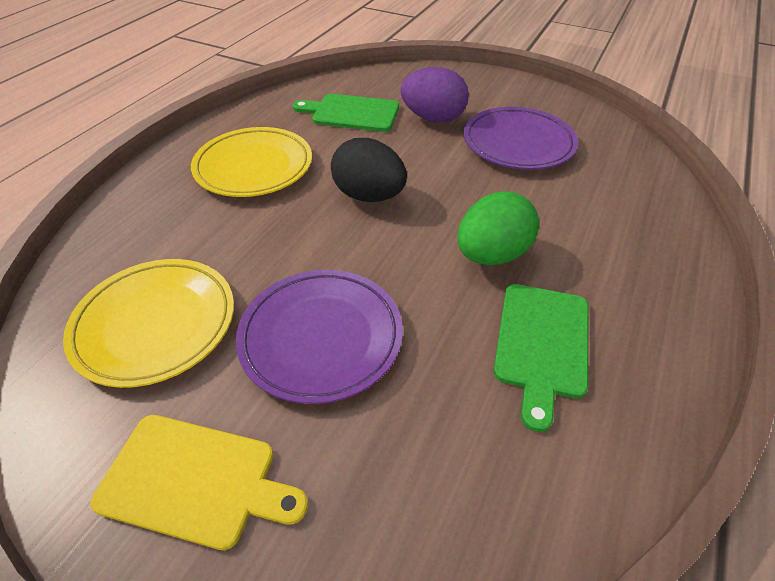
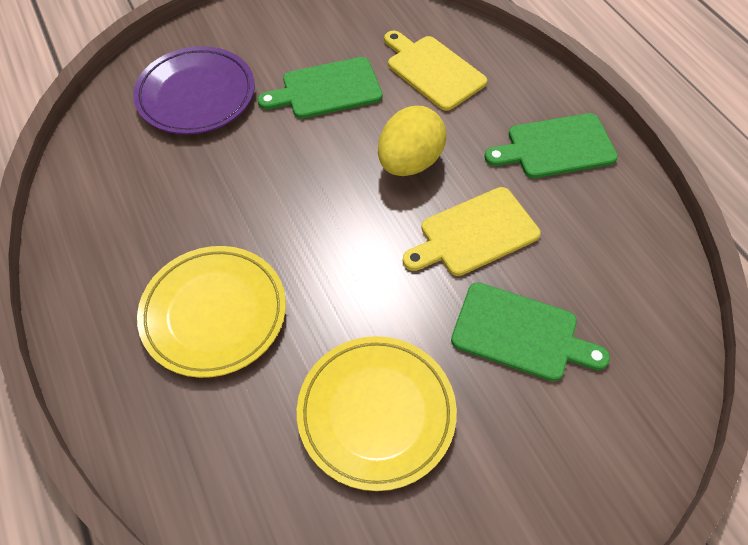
black egg: 1 -> 0
green cutting board: 2 -> 3
green egg: 1 -> 0
purple egg: 1 -> 0
purple plate: 2 -> 1
yellow cutting board: 1 -> 2
yellow egg: 0 -> 1

